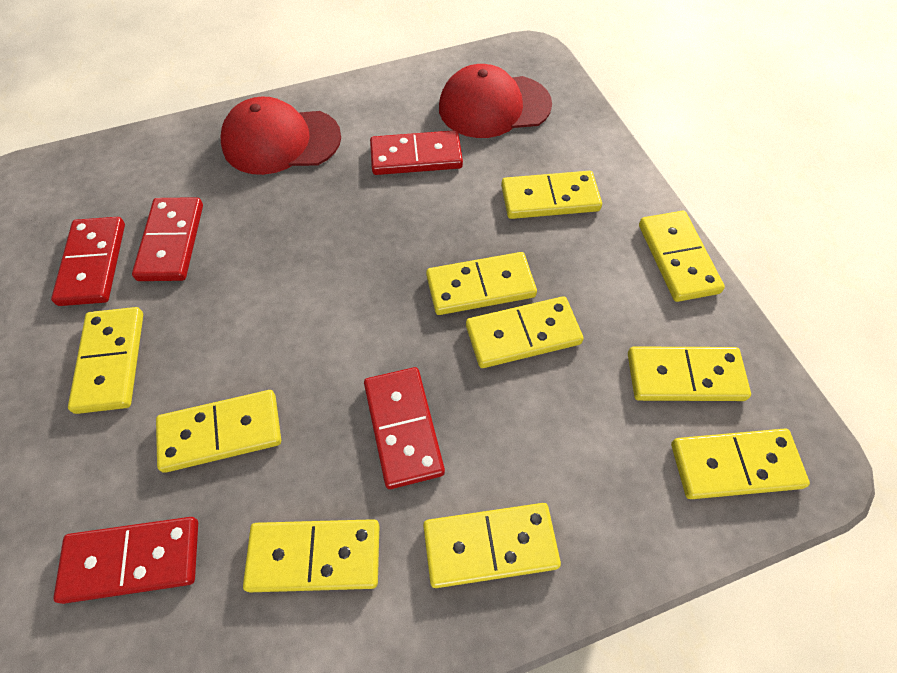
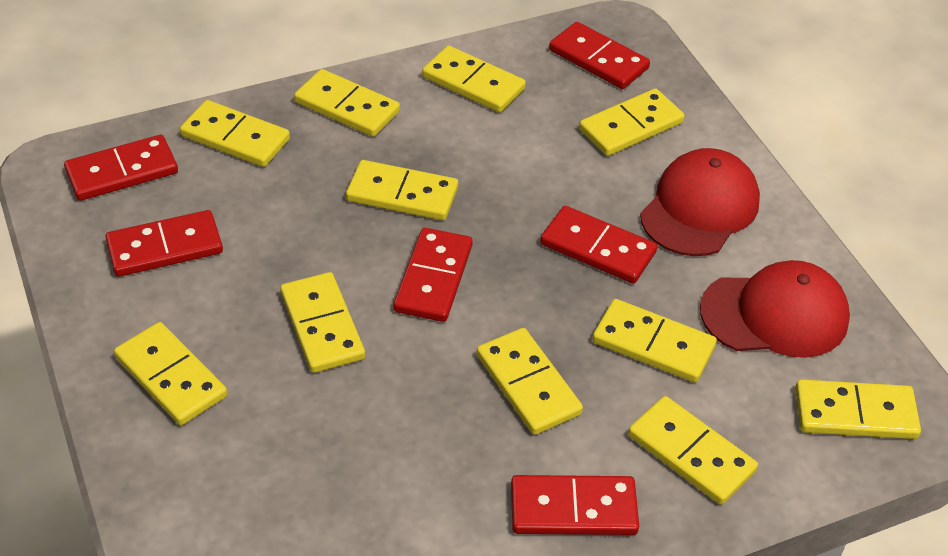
red domino: 5 -> 6
yellow domino: 10 -> 11

